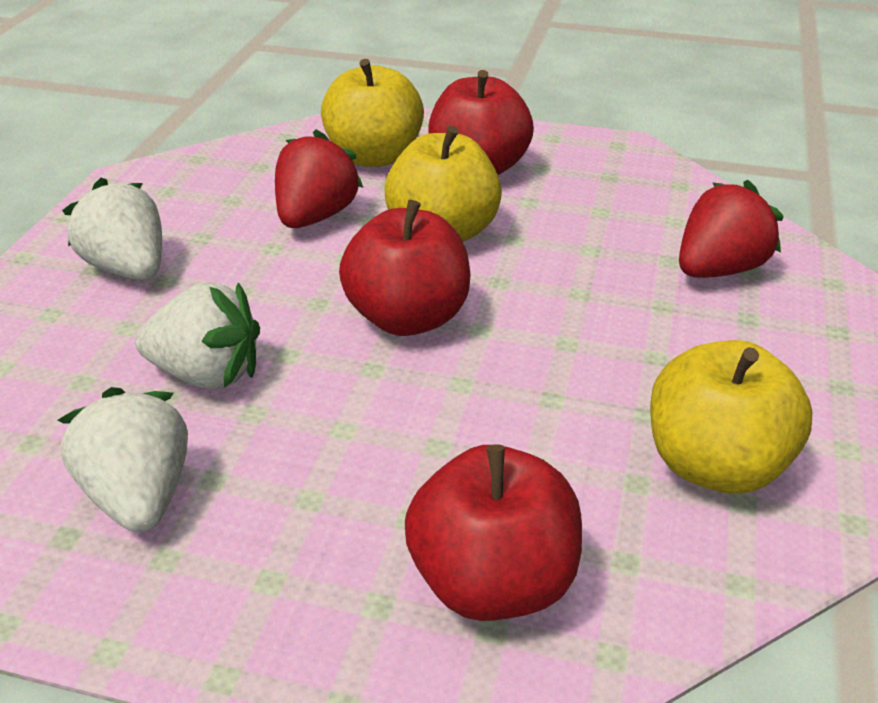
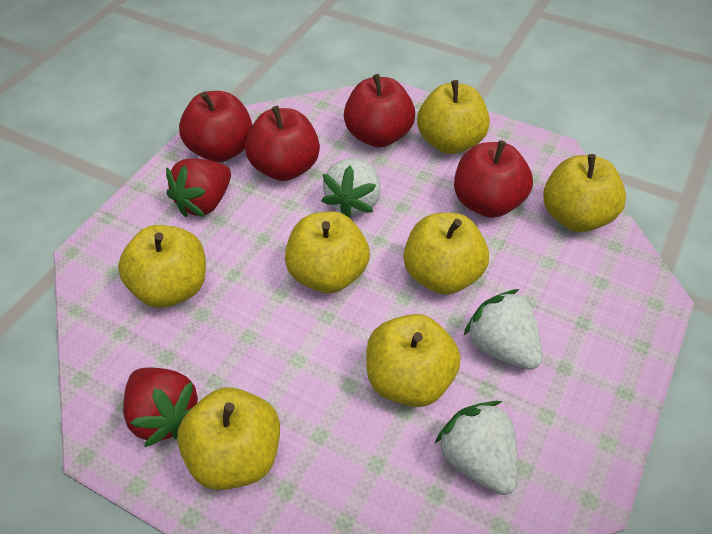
red apple: 3 -> 4
yellow apple: 3 -> 7

